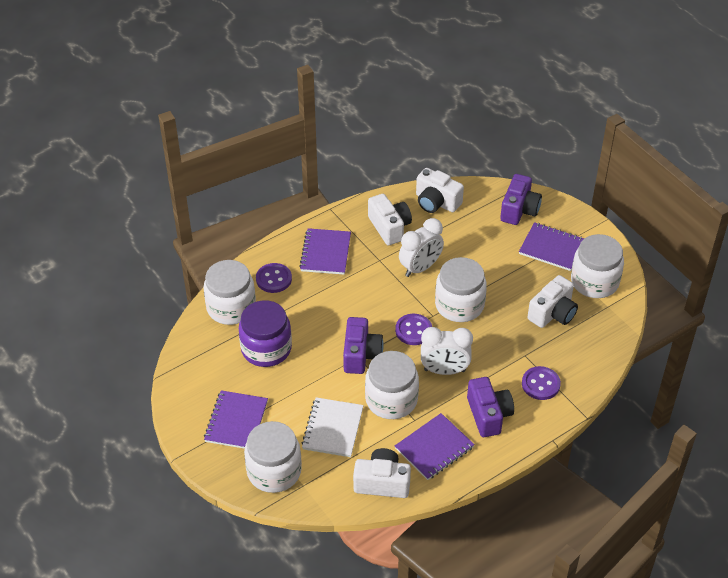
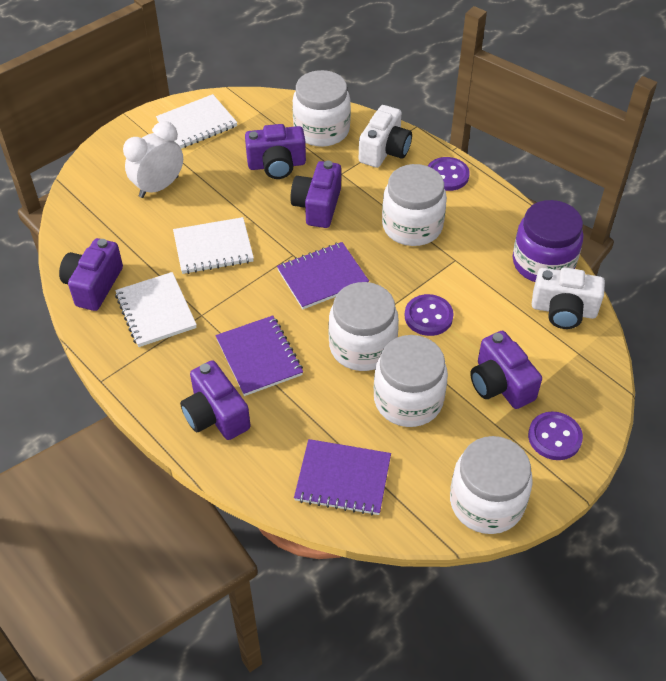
purple camera: 3 -> 5
purple notebook: 4 -> 3
white camera: 4 -> 2
white clock: 2 -> 1
white notebook: 1 -> 3

